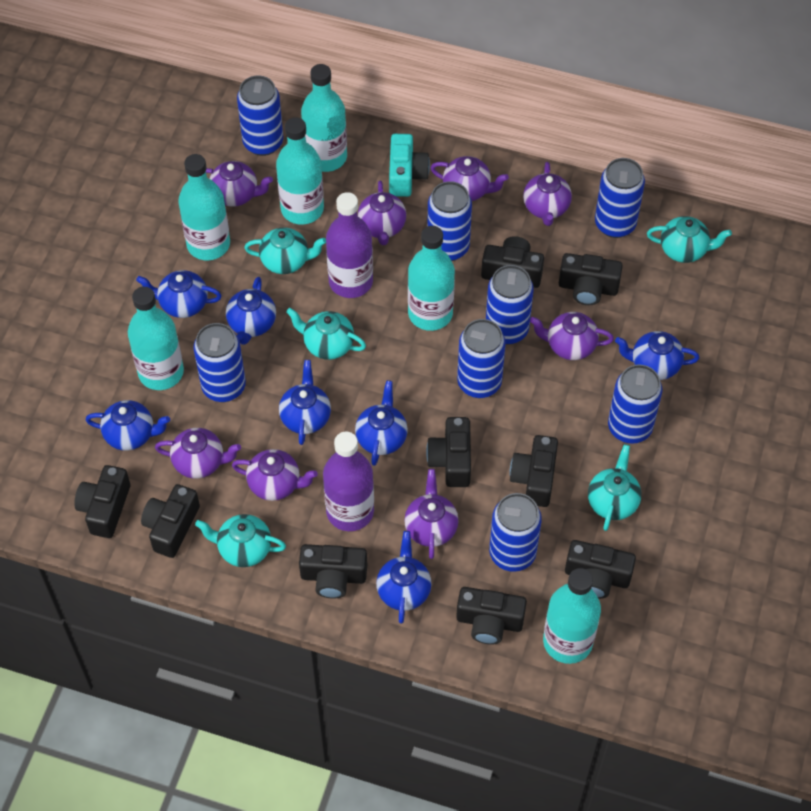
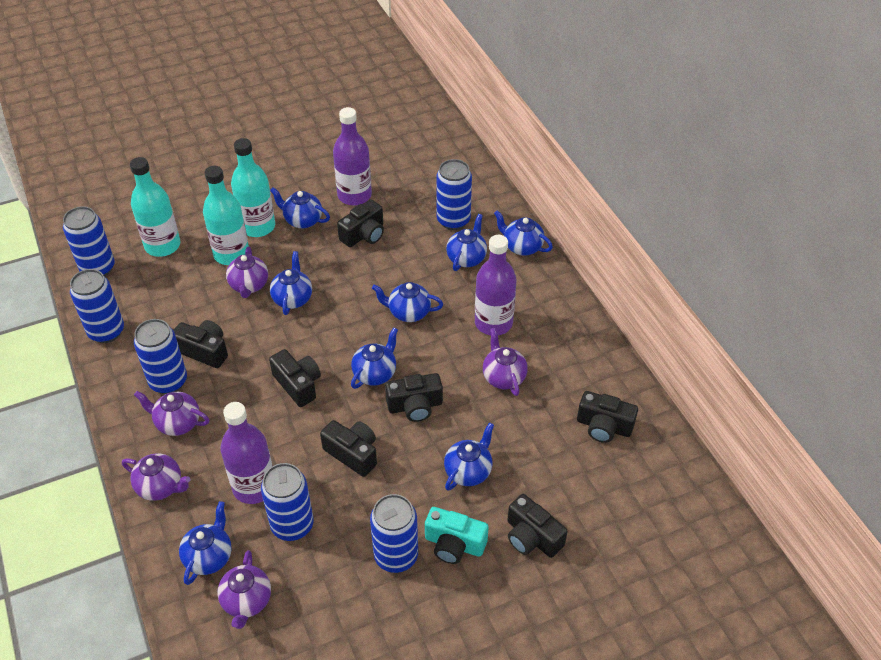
black camera: 9 -> 7
blue can: 8 -> 6
blue teapot: 7 -> 8
purple bottle: 2 -> 3
purple teapot: 8 -> 5
turquoise bottle: 6 -> 3
turquoise teapot: 5 -> 0

